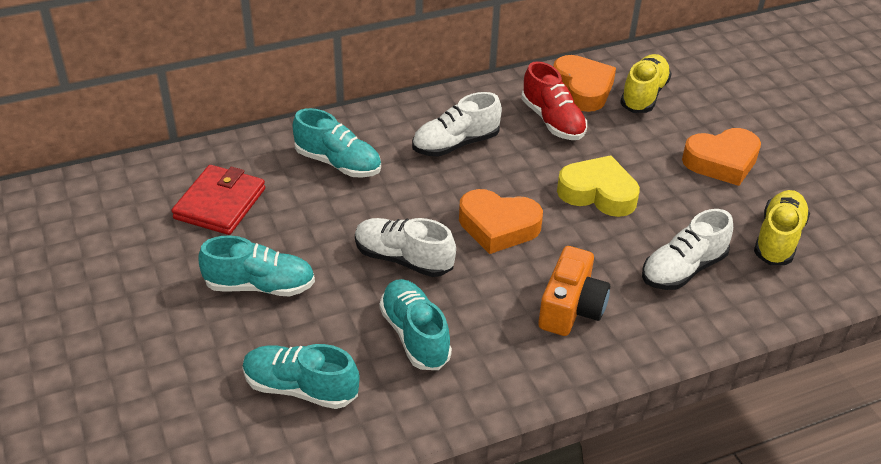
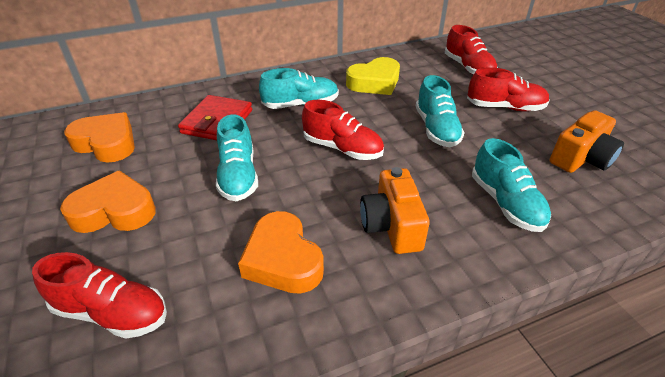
orange camera: 1 -> 2
red shoe: 1 -> 4
white shoe: 3 -> 0
yellow shoe: 2 -> 0

